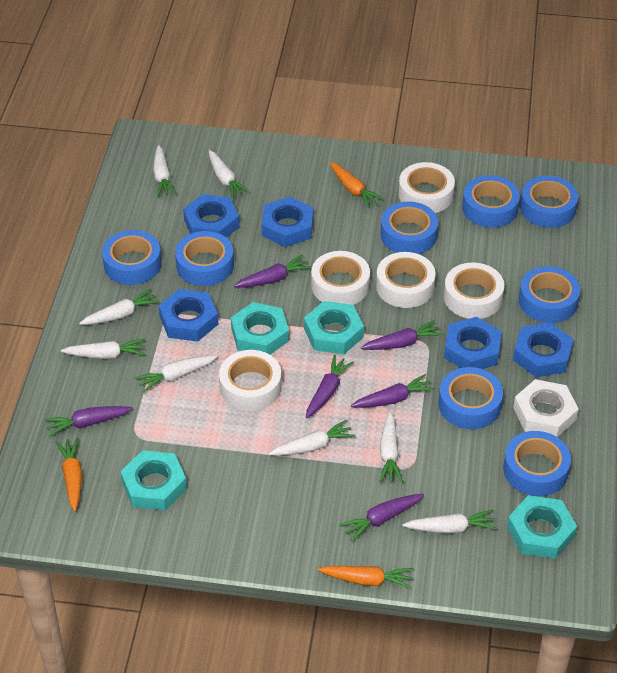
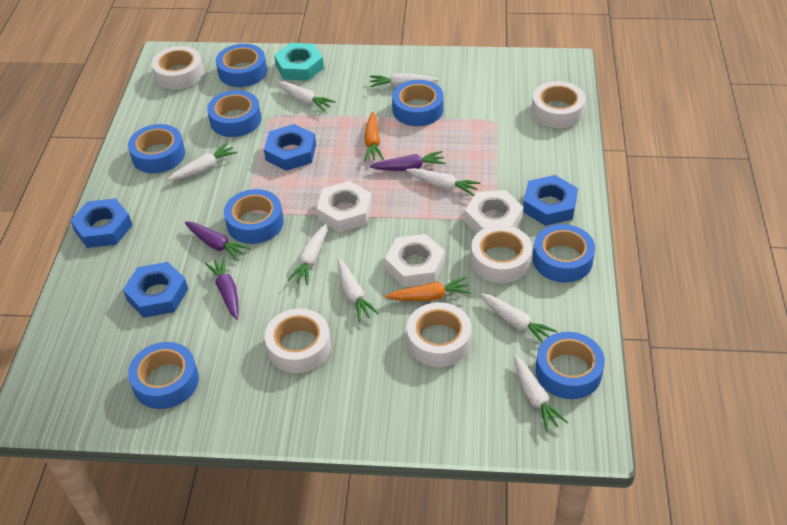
blue nut: 5 -> 4
orange carrot: 3 -> 2
purple carrot: 6 -> 3
turquoise nut: 4 -> 1
white nut: 1 -> 3

